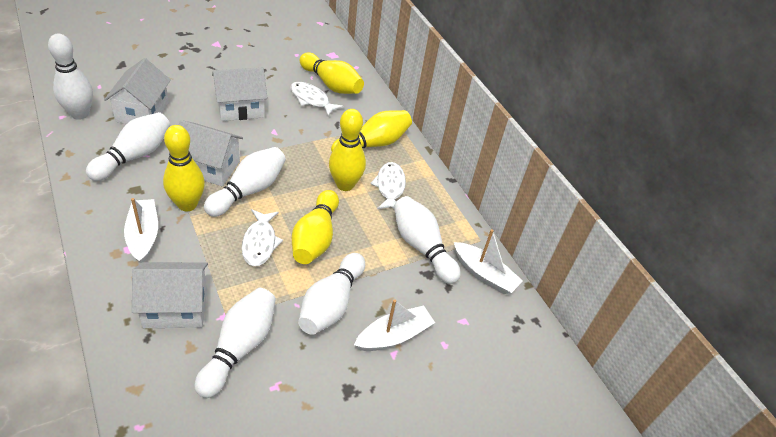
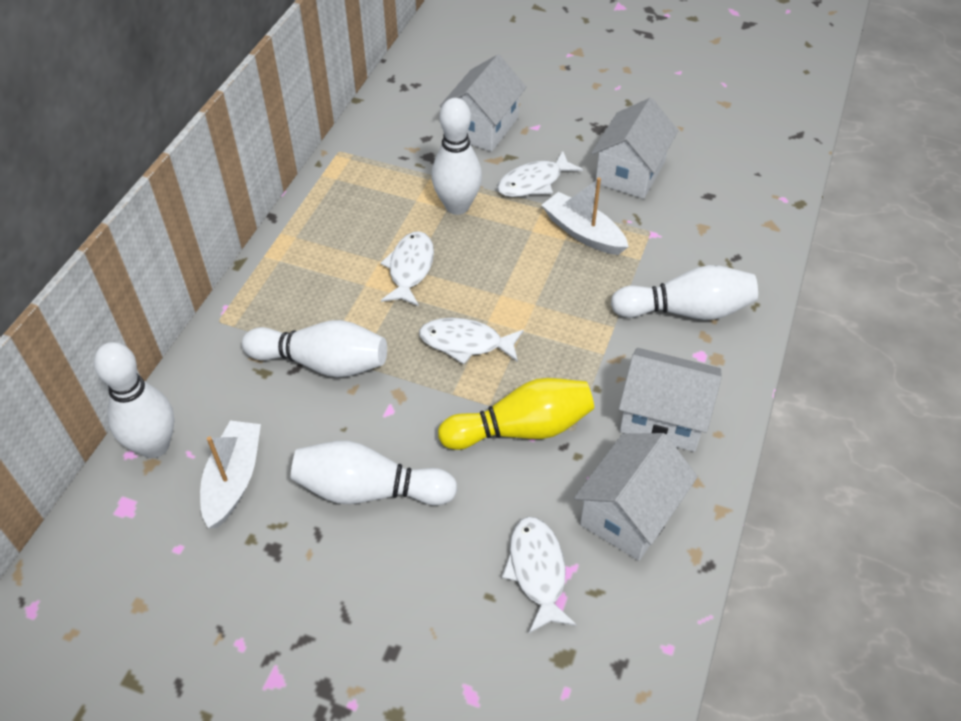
white boat: 3 -> 2
white bowling pin: 6 -> 5
white fish: 3 -> 4
yellow bowling pin: 5 -> 1

